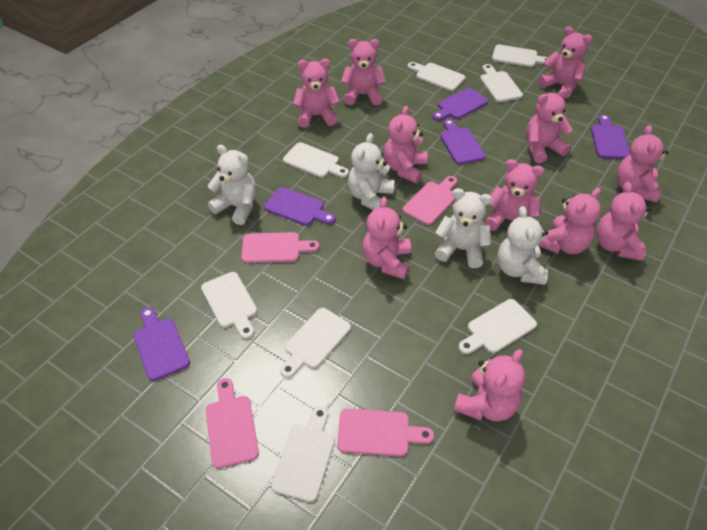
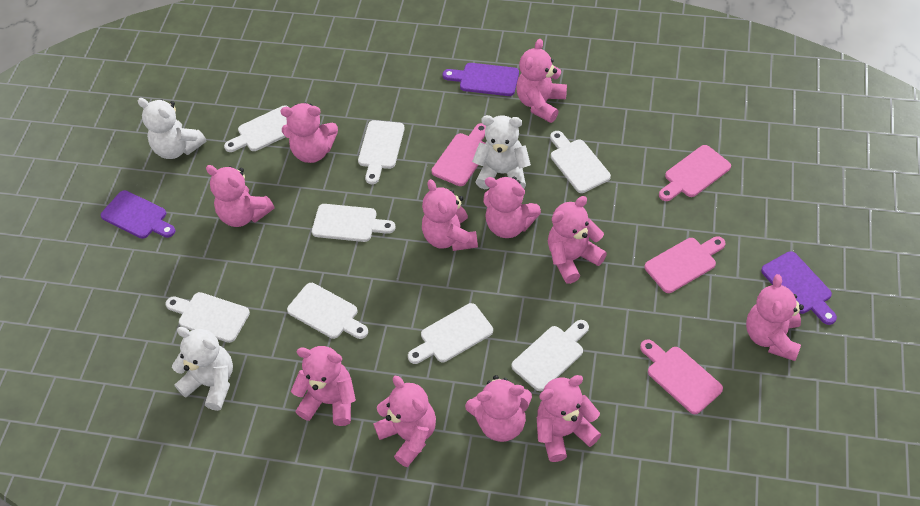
purple cutting board: 5 -> 3
white teddy bear: 4 -> 3

